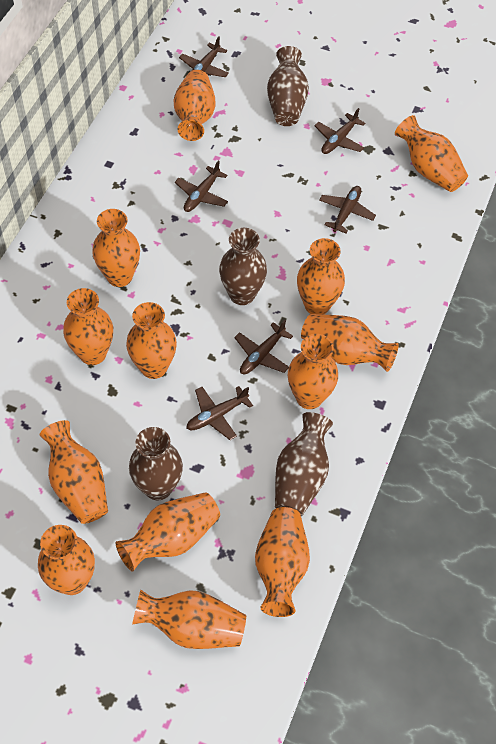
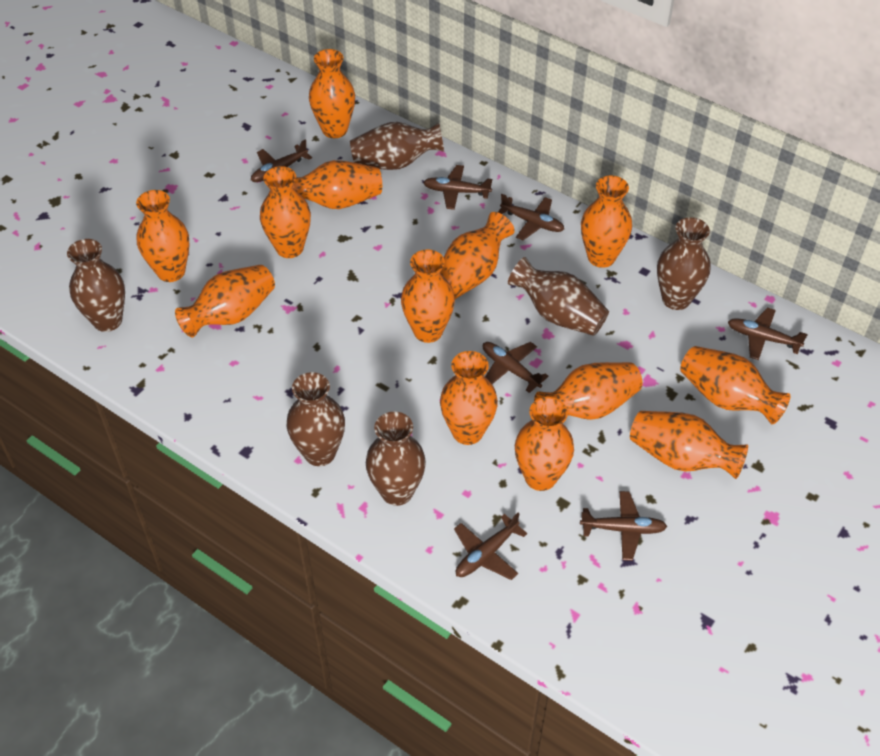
brown plane: 6 -> 7
brown vase: 4 -> 6

